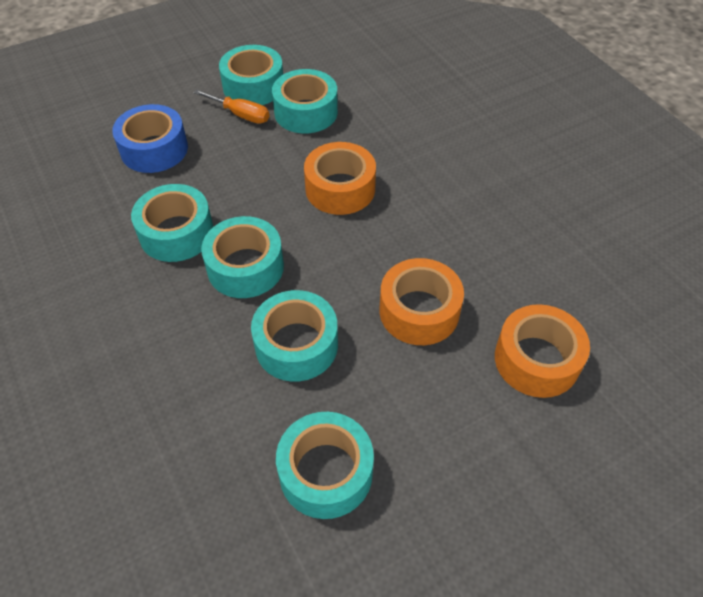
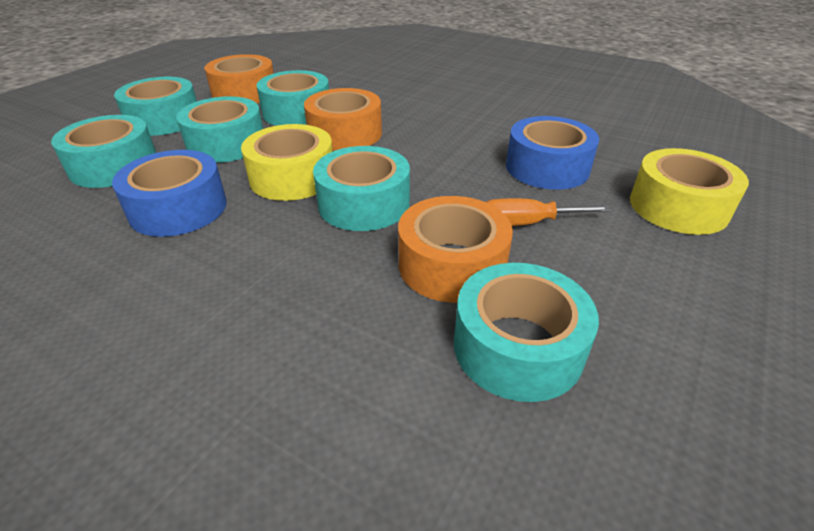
blue tape: 1 -> 2
yellow tape: 0 -> 2

